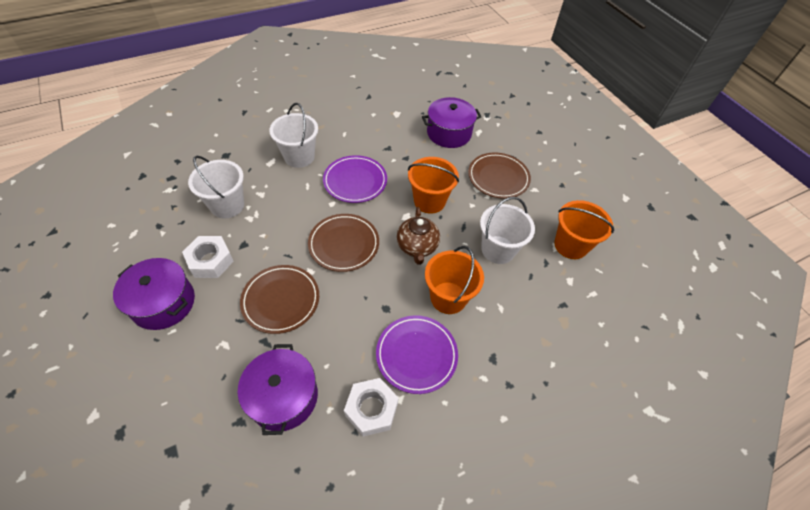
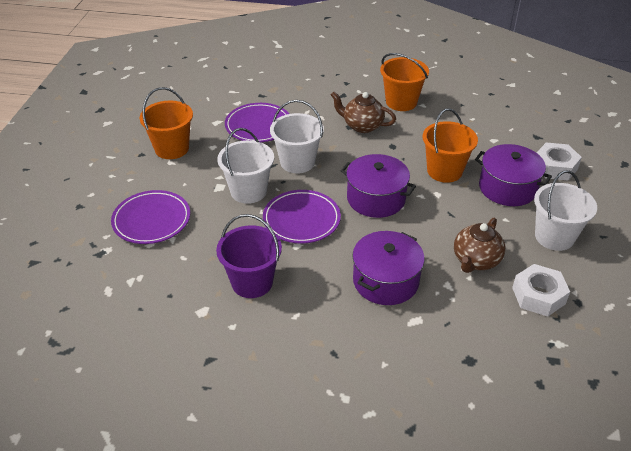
brown plate: 3 -> 0
brown teapot: 1 -> 2
purple bucket: 0 -> 1
purple plate: 2 -> 3

